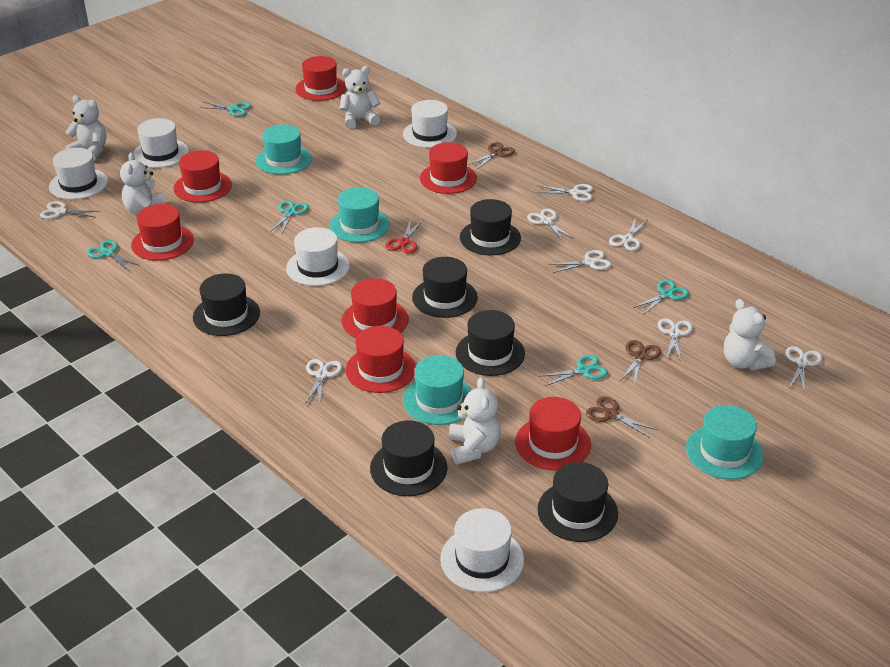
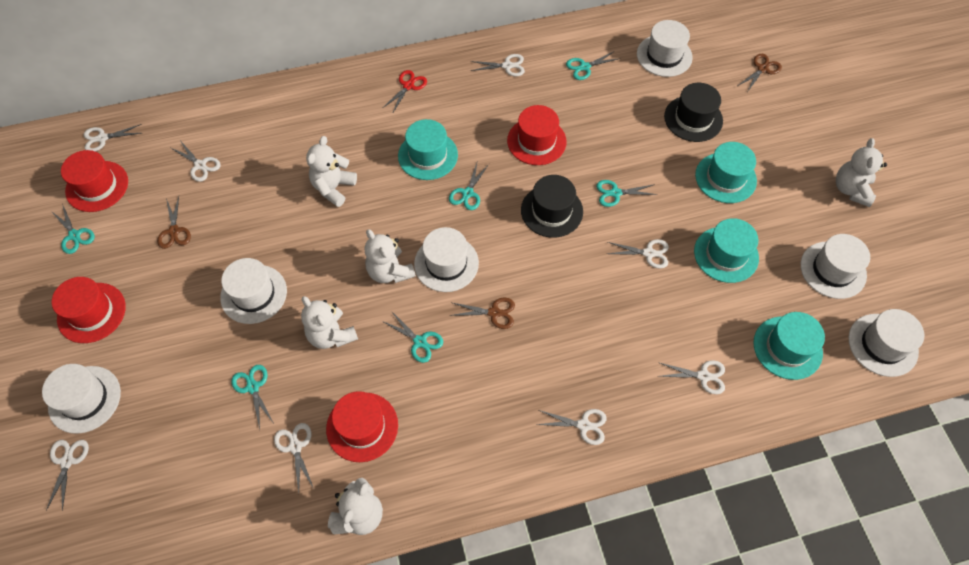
black hat: 6 -> 2
red hat: 7 -> 4
turquoise scissors: 5 -> 6
white hat: 5 -> 6

